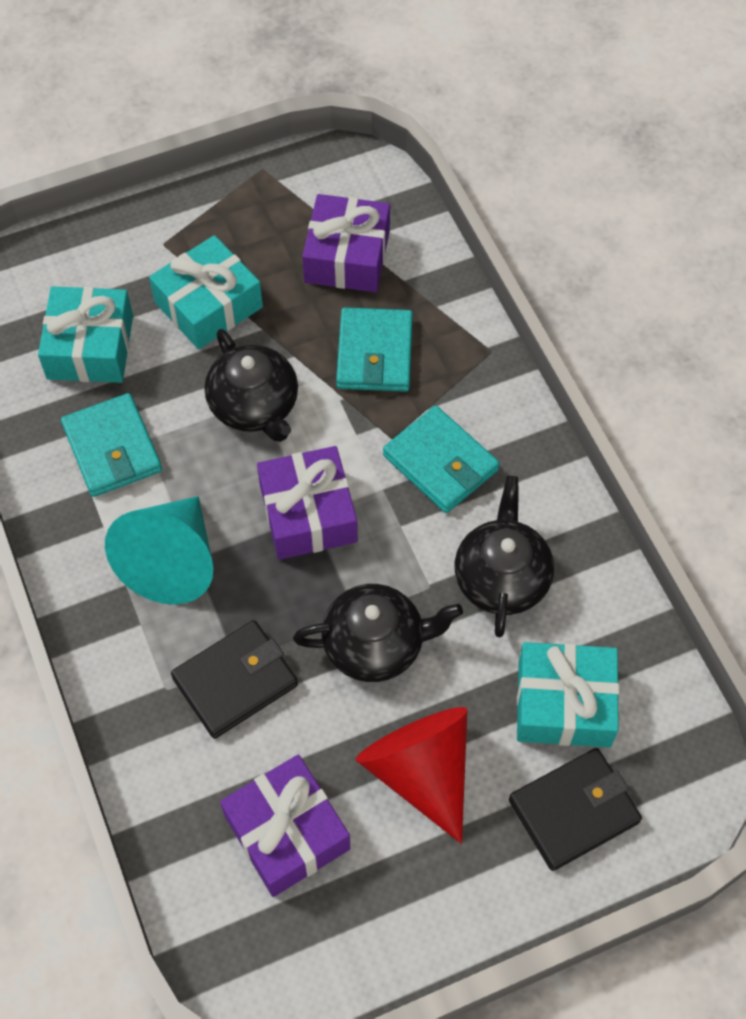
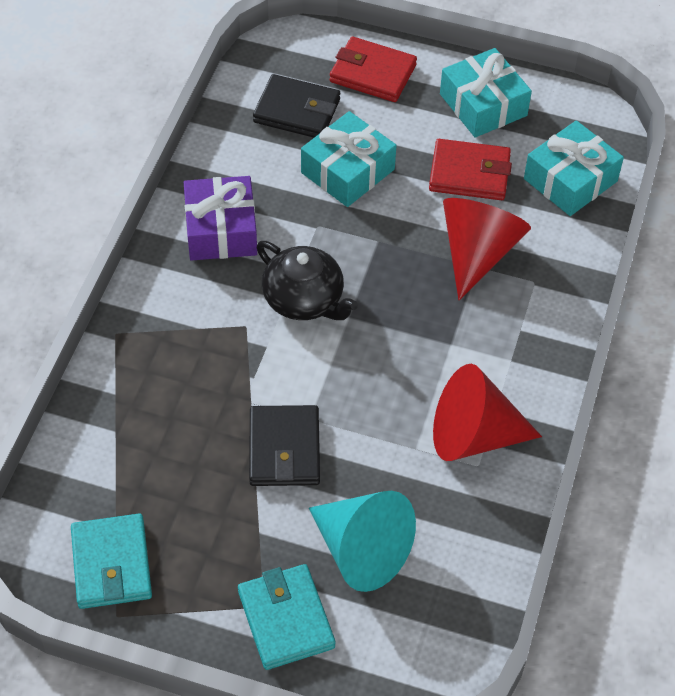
black teapot: 3 -> 1
purple gift: 3 -> 1
red cone: 1 -> 2
red wallet: 0 -> 2
turquoise wallet: 3 -> 2

